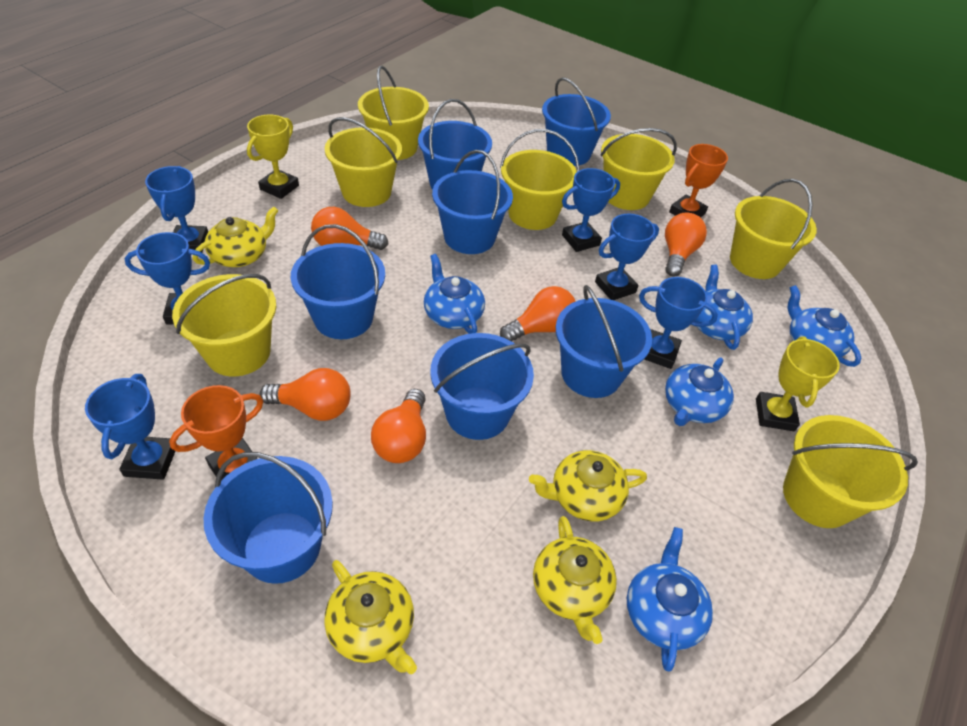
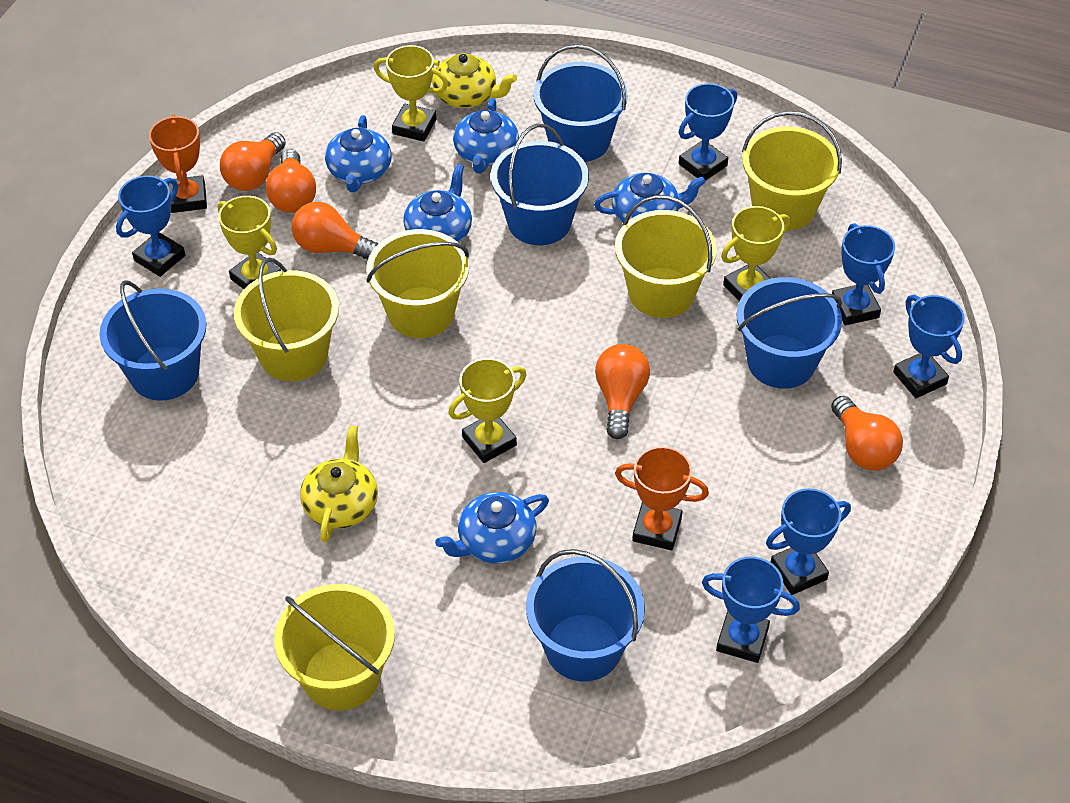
blue bucket: 7 -> 5
yellow bucket: 7 -> 5
yellow teapot: 4 -> 2
yellow trophy: 2 -> 4

